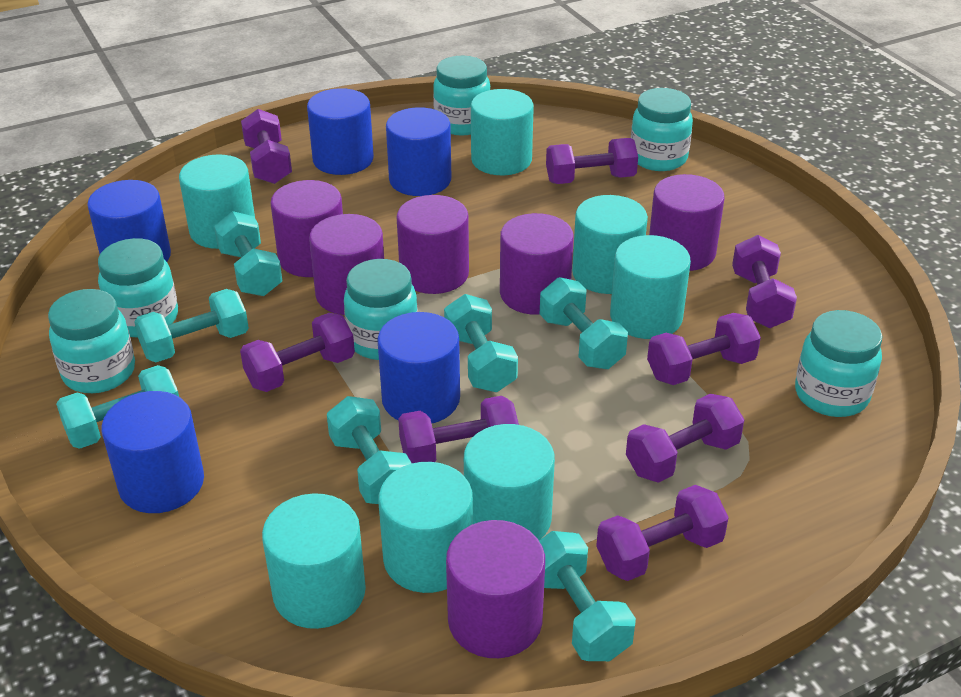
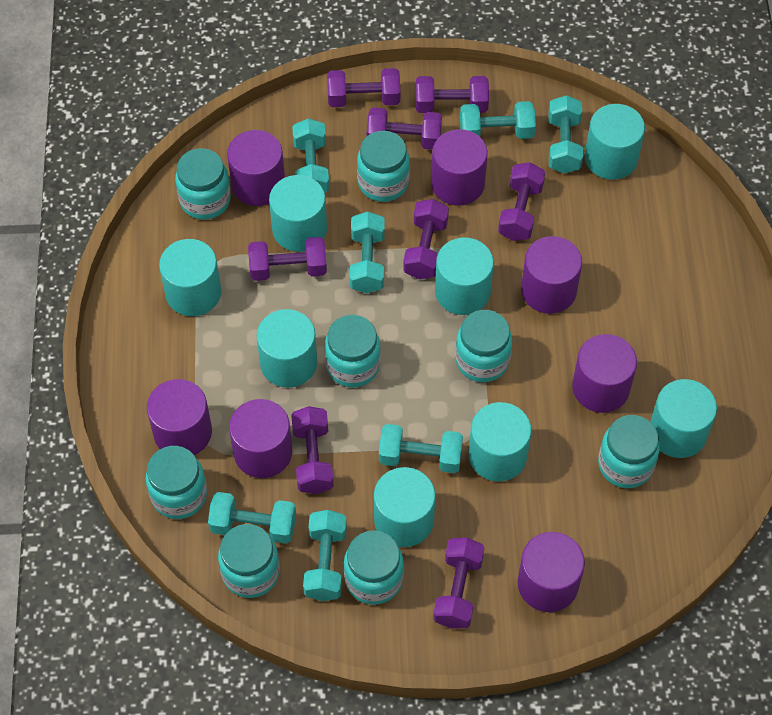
blue cylinder: 5 -> 0
purple cylinder: 6 -> 7
turquoise cylinder: 7 -> 8
turquoise jar: 6 -> 8

